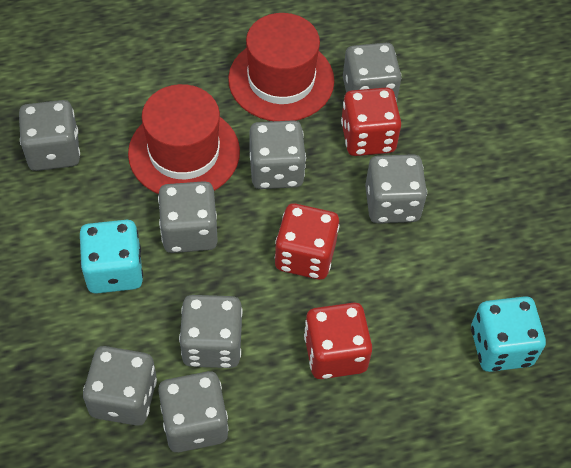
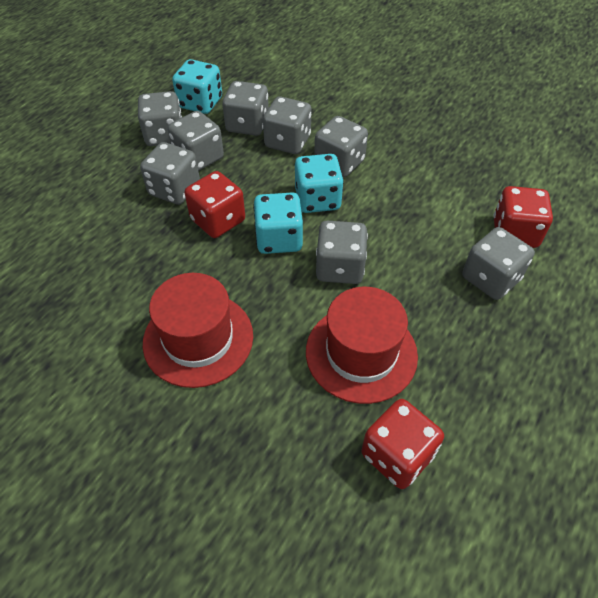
turquoise dice: 2 -> 3

